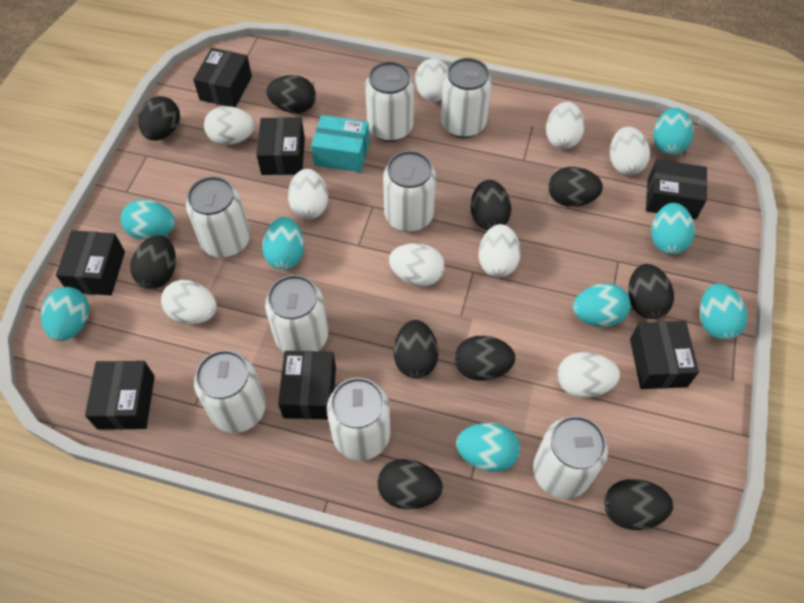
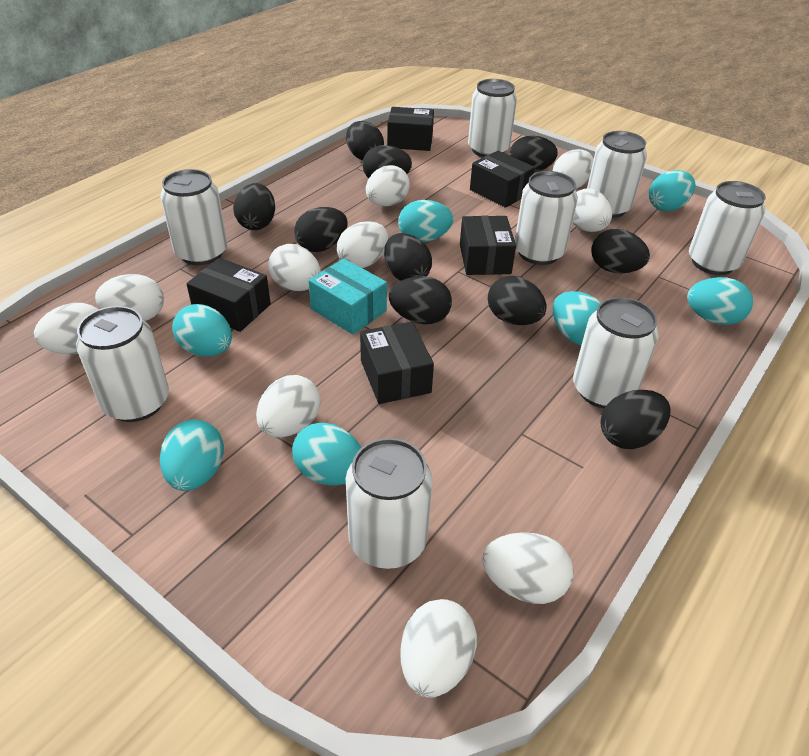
black box: 7 -> 5
turquoise egg: 8 -> 7
white egg: 9 -> 10

